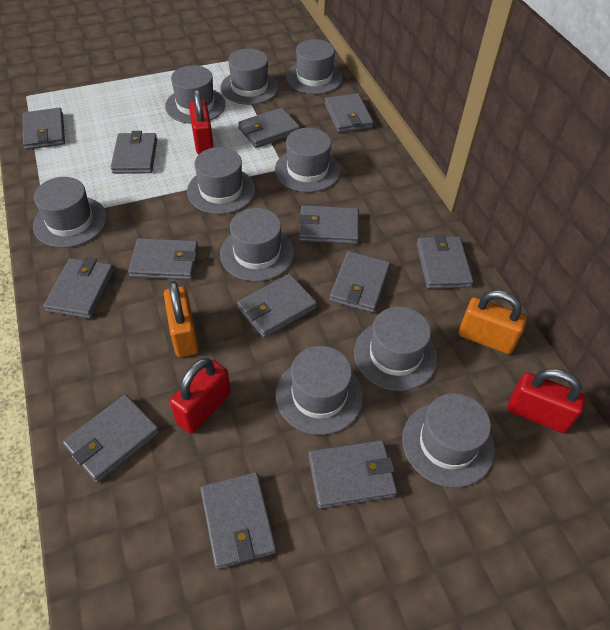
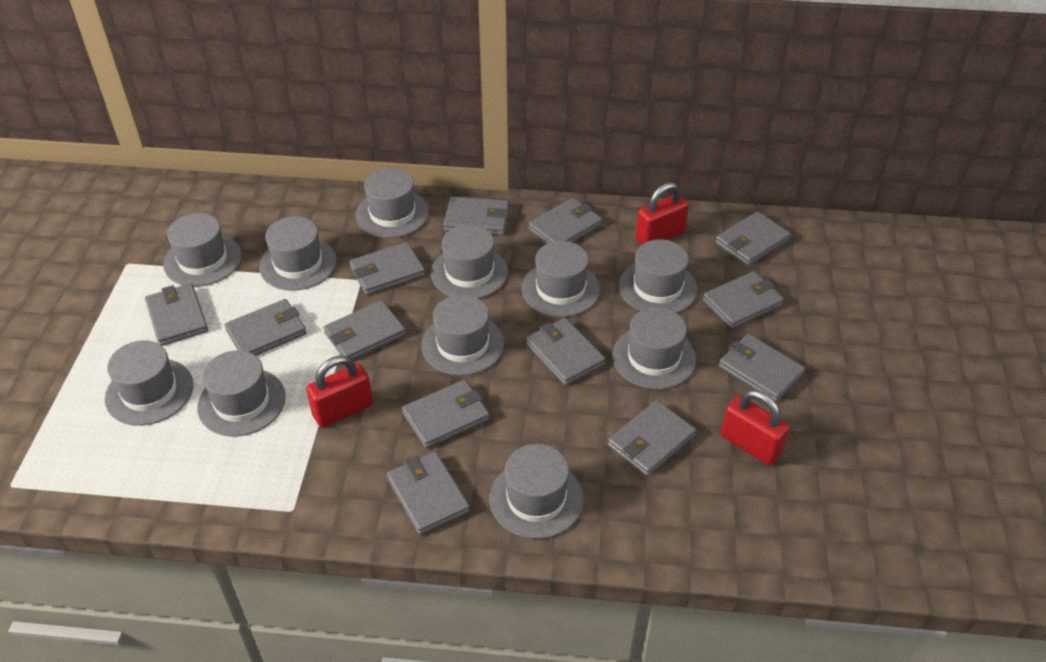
grey hat: 10 -> 11
orange padlock: 2 -> 0

